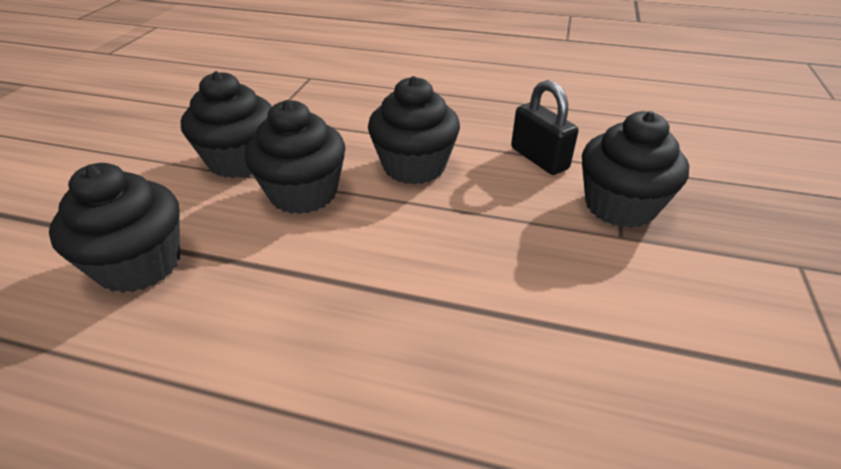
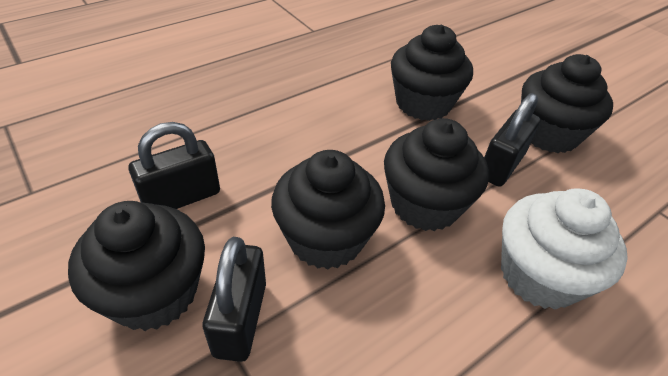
black padlock: 1 -> 3
white cupcake: 0 -> 1

